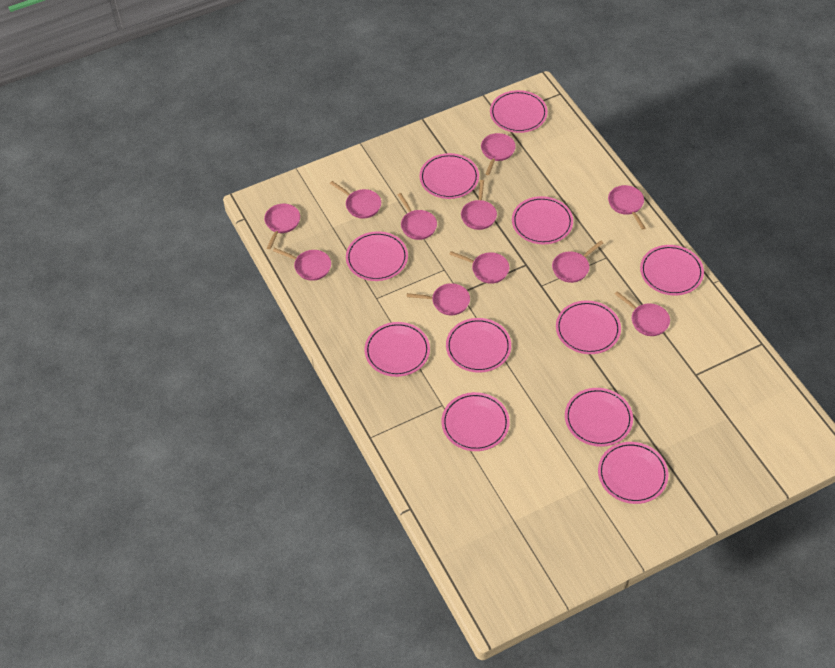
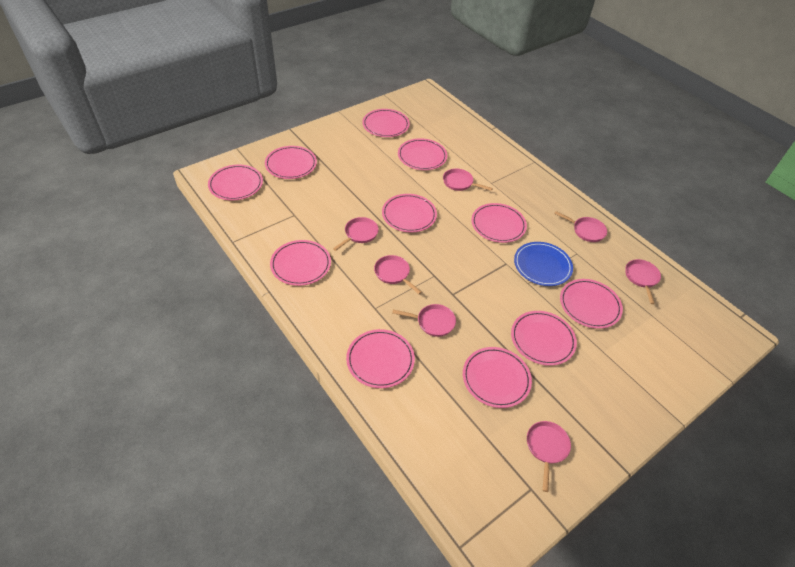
blue plate: 0 -> 1
pink pan: 11 -> 7

